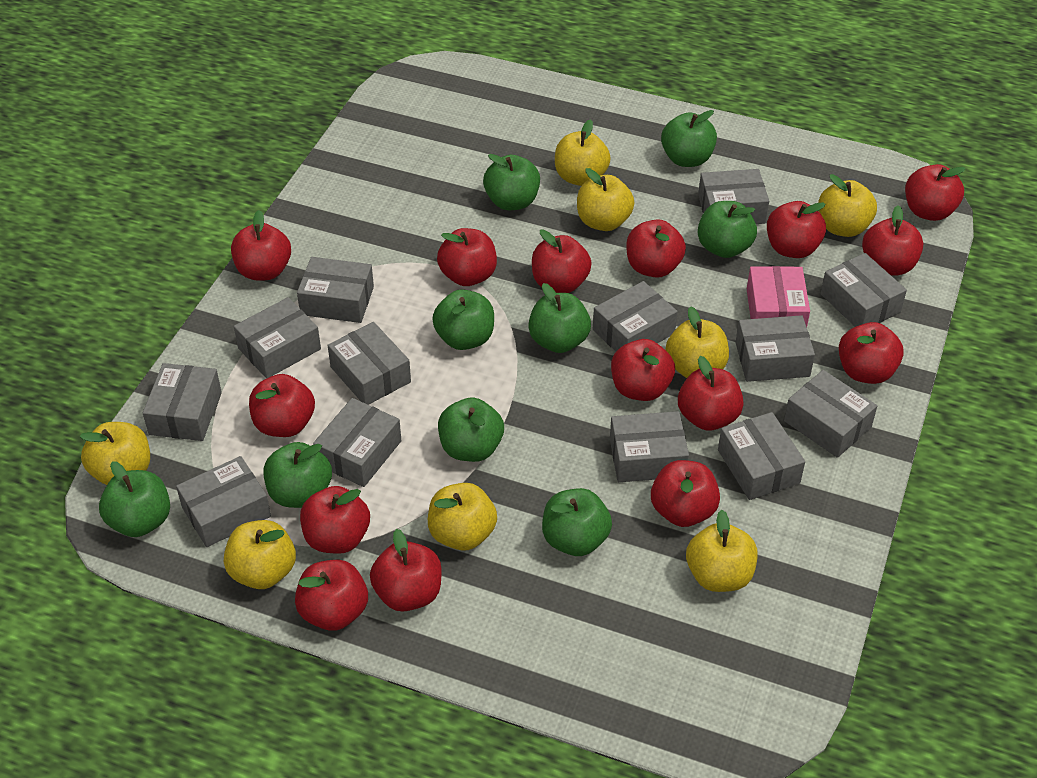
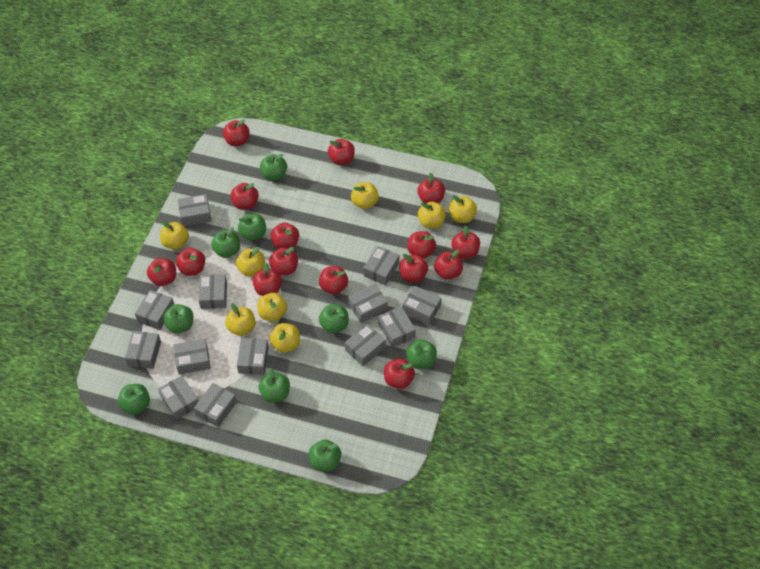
pink box: 1 -> 0

